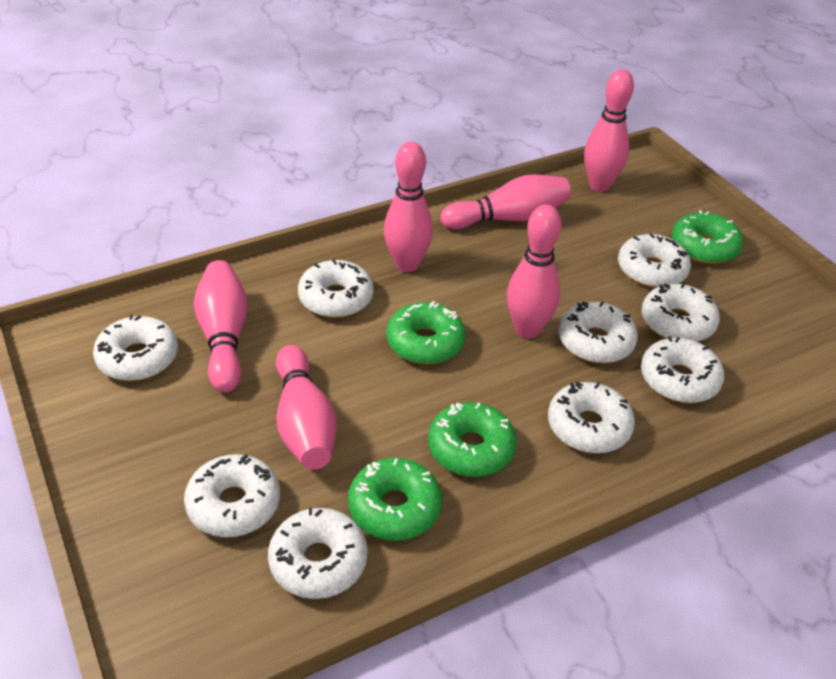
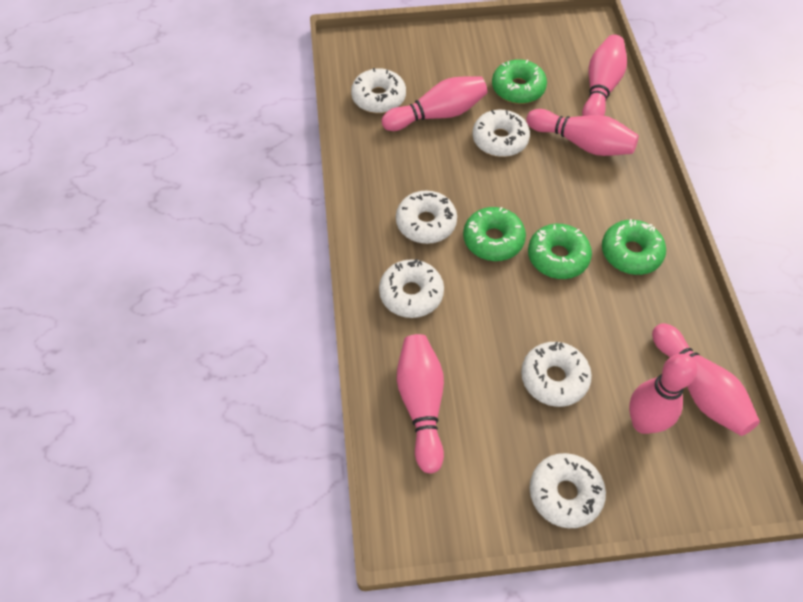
white donut: 9 -> 6

